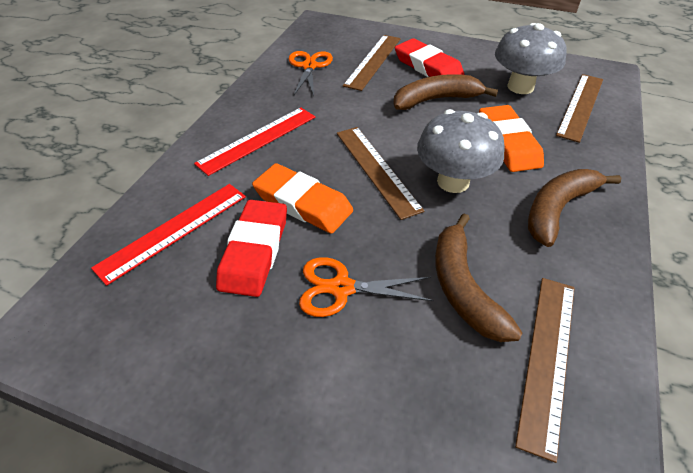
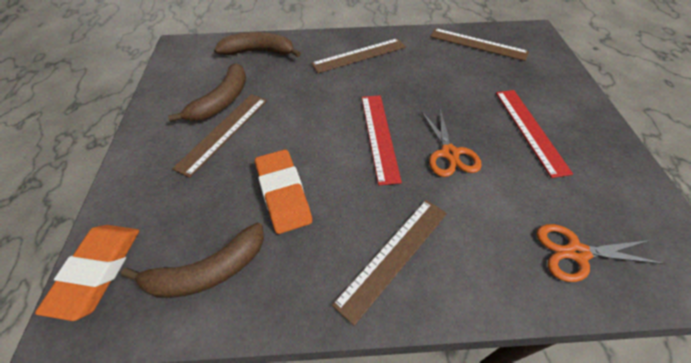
grey mushroom: 2 -> 0
red eraser: 2 -> 0

